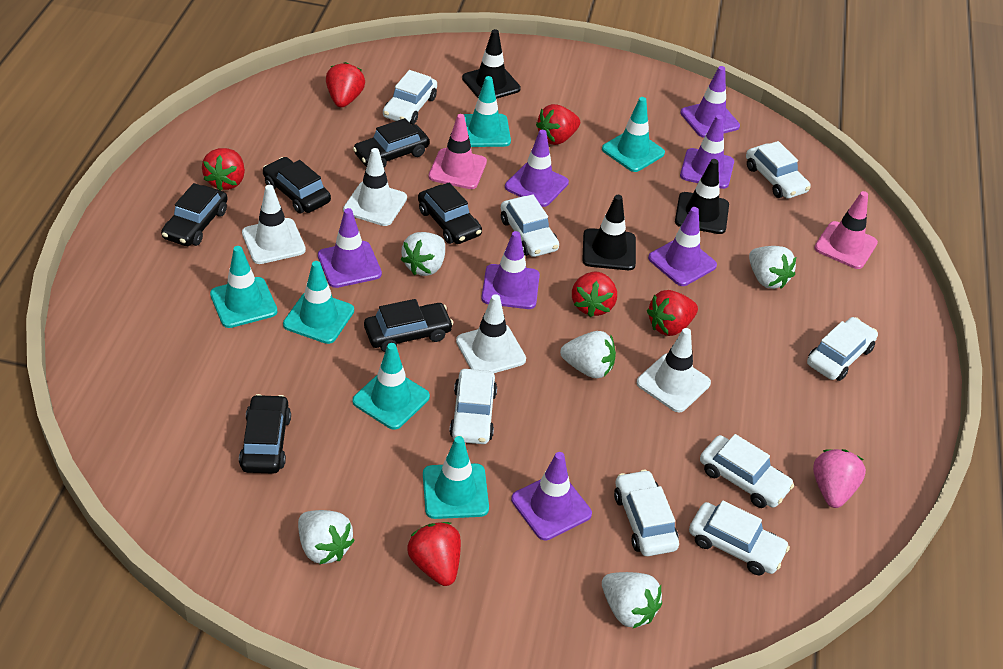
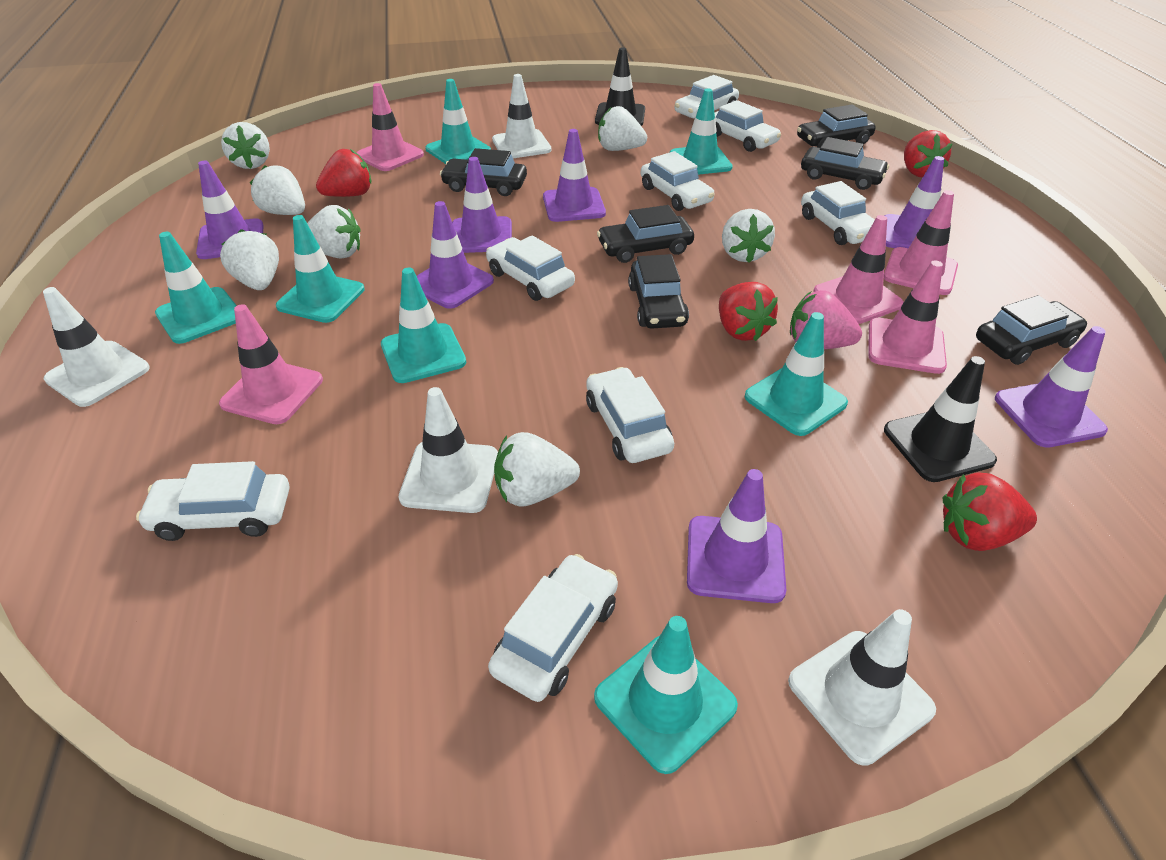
black traffic cone: 3 -> 2
pink traffic cone: 2 -> 5
red strawberry: 6 -> 4
turquoise traffic cone: 6 -> 7
white strawberry: 5 -> 7

